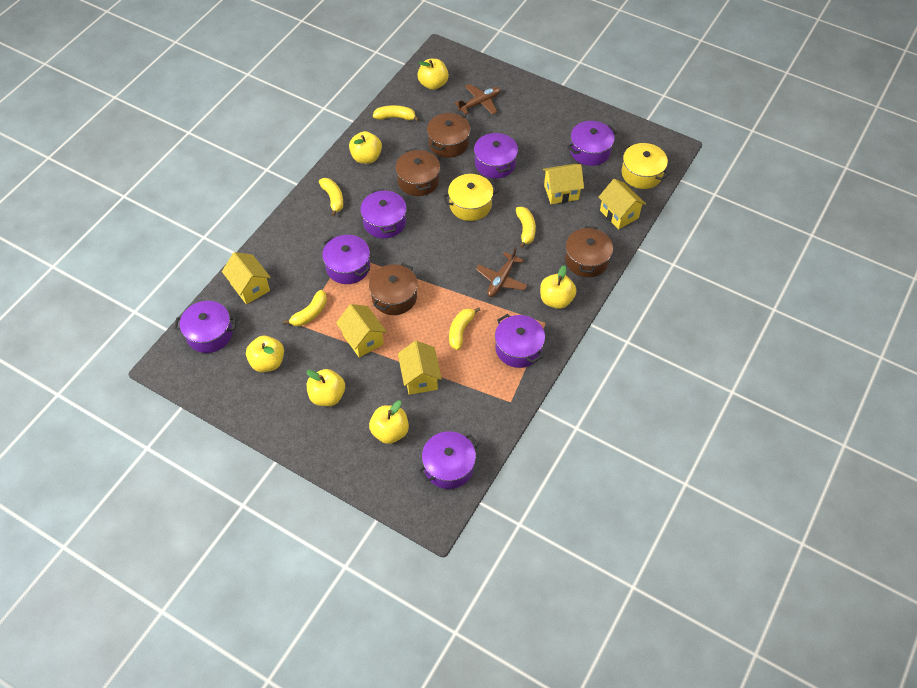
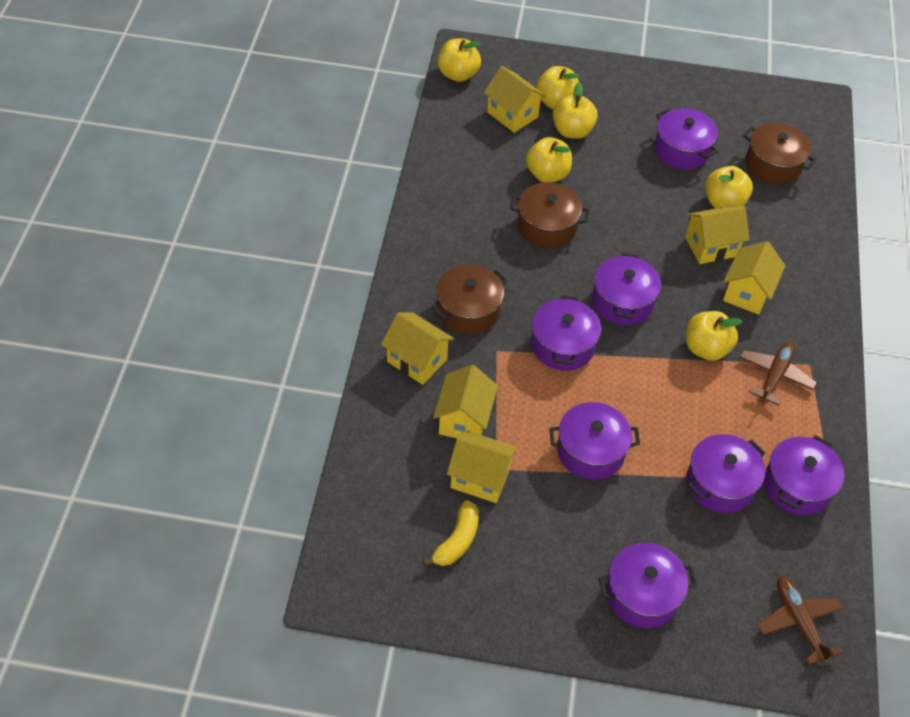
brown pot: 4 -> 3
yellow banana: 5 -> 1
yellow house: 5 -> 6
yellow pot: 2 -> 0

